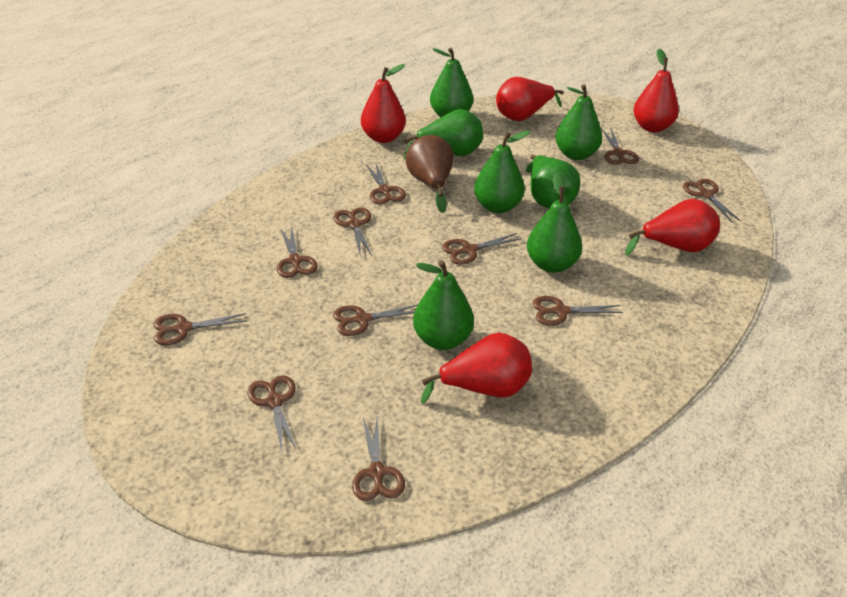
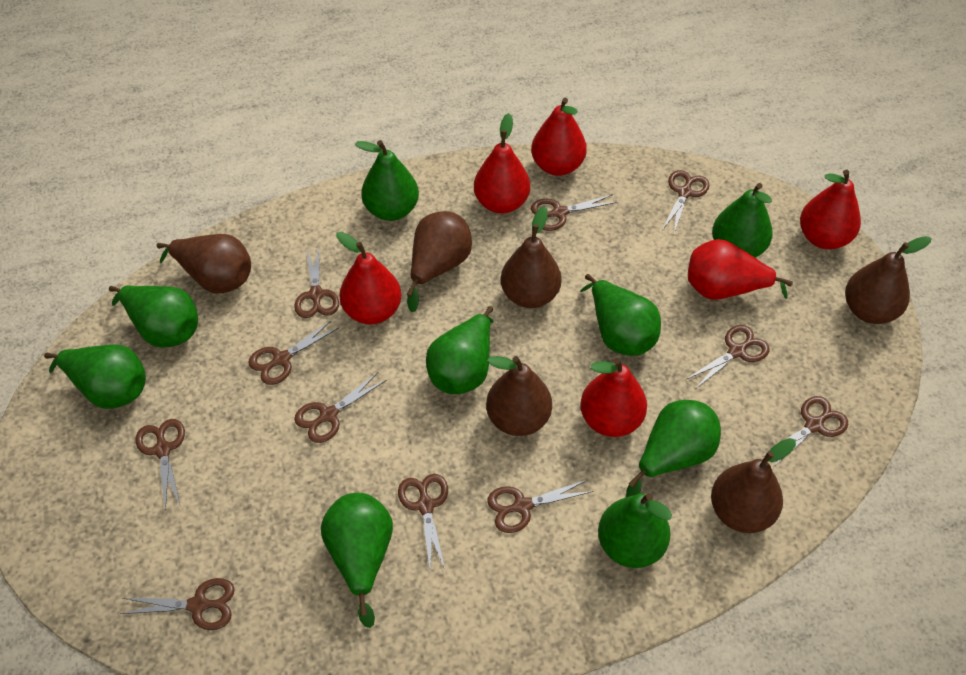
brown pear: 1 -> 6
green pear: 7 -> 9
red pear: 5 -> 6

